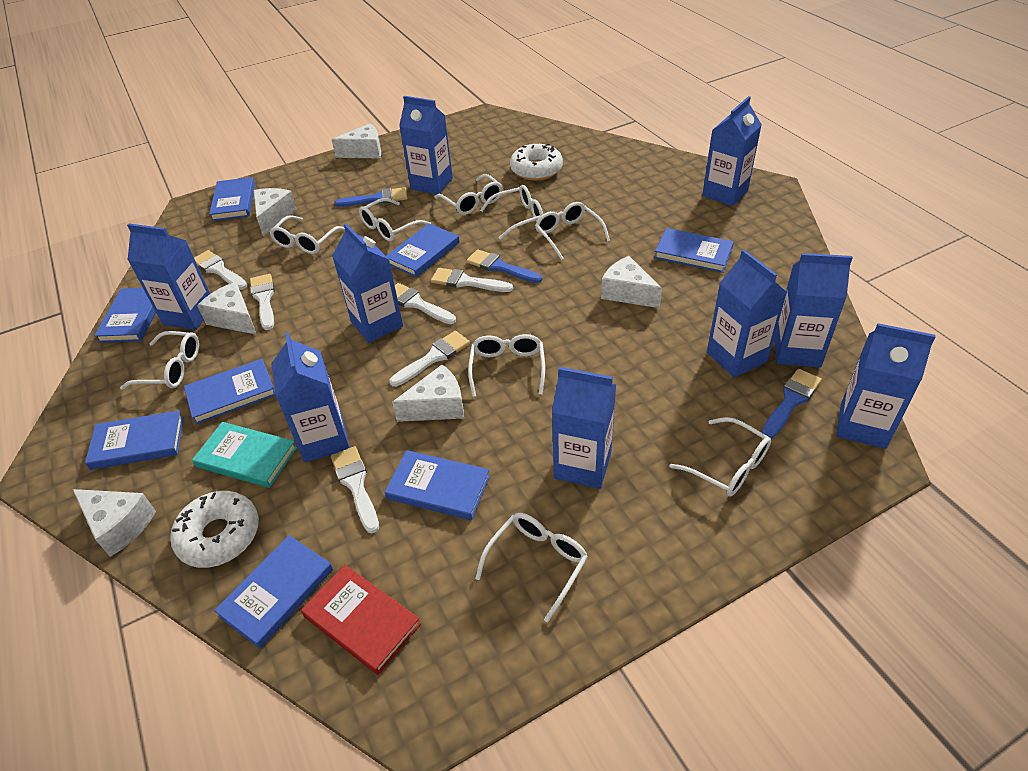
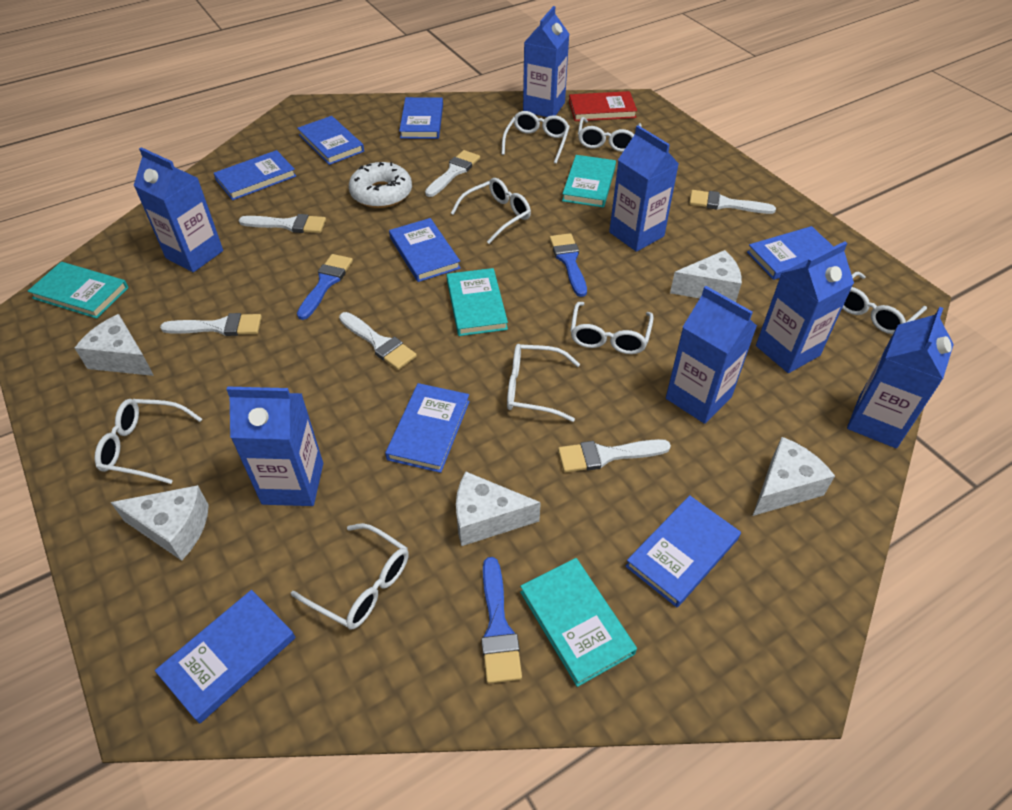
blue carton: 9 -> 7
turquoise book: 1 -> 4
white cheese: 6 -> 5
white donut: 2 -> 1
white glasses: 9 -> 8

